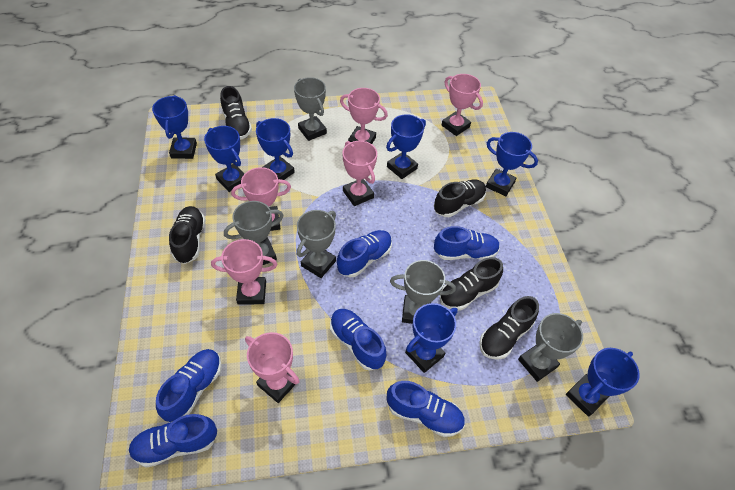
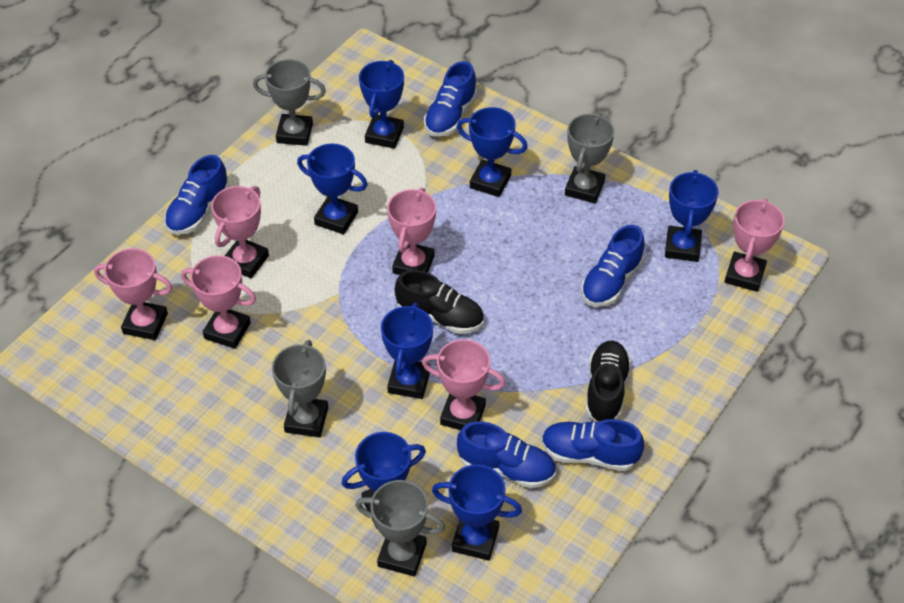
black shoe: 5 -> 2
blue shoe: 6 -> 5
grey trophy: 5 -> 4

